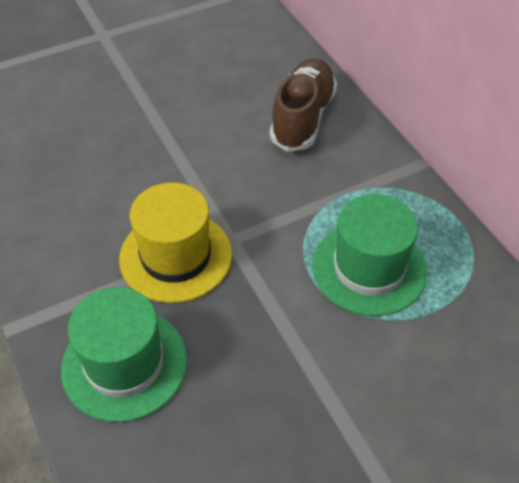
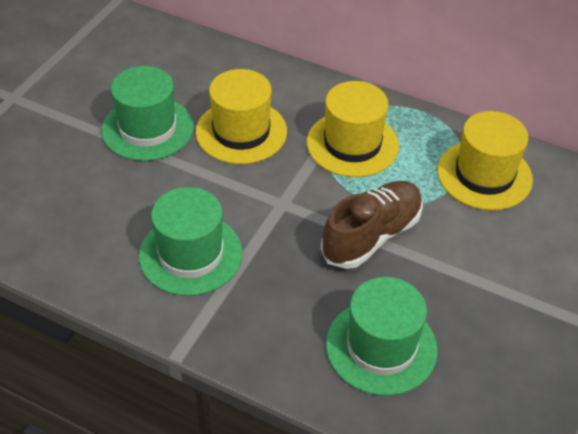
green hat: 2 -> 3
yellow hat: 1 -> 3

